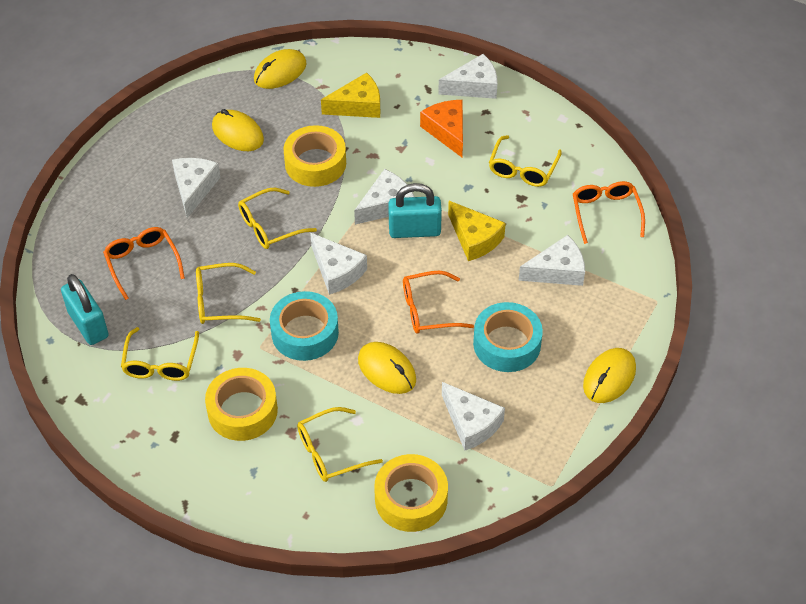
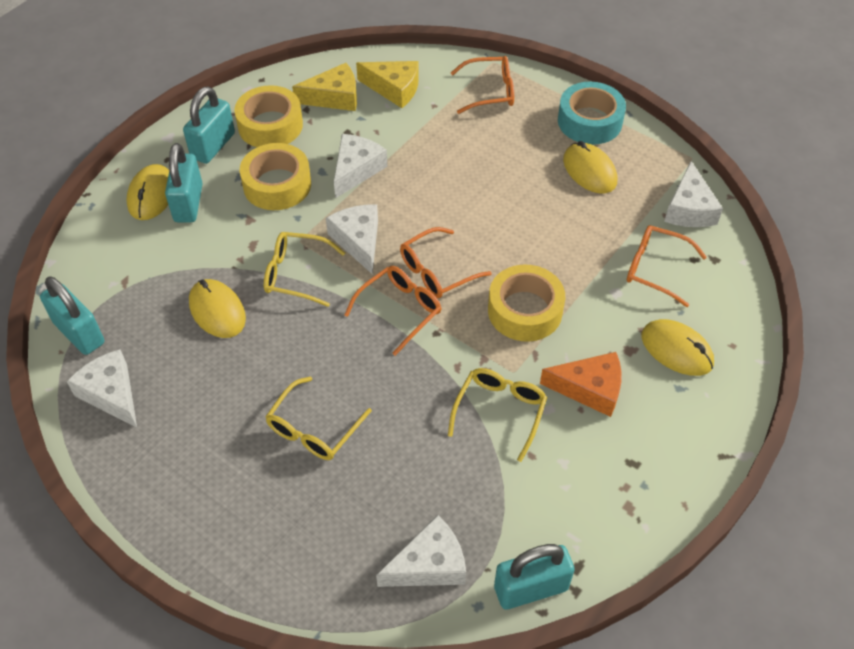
orange glasses: 3 -> 4
turquoise padlock: 2 -> 4
turquoise tape: 2 -> 1
white cheese: 6 -> 5
yellow glasses: 5 -> 3

